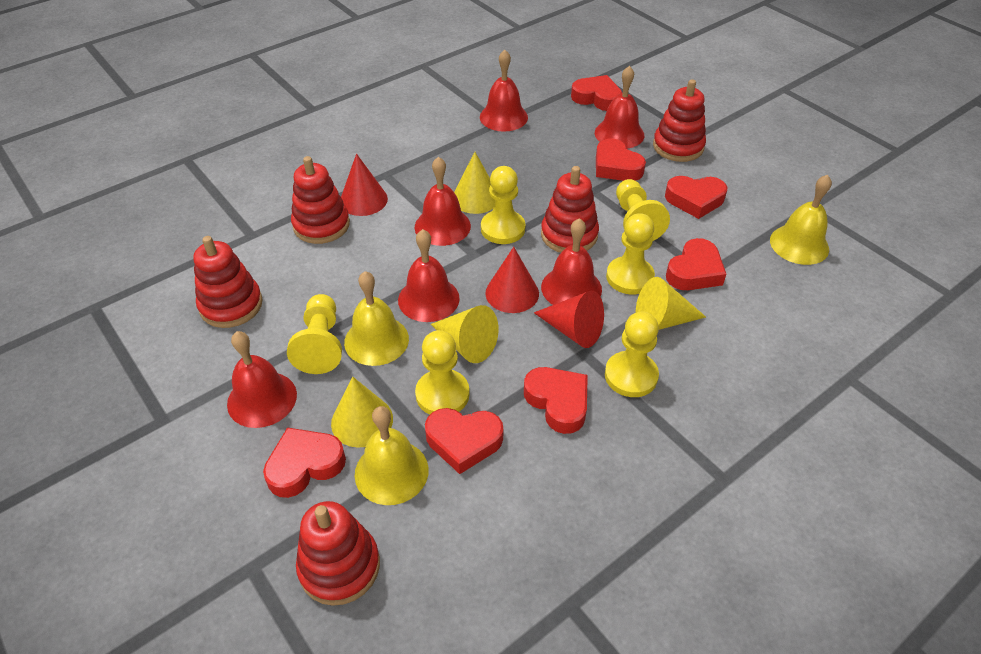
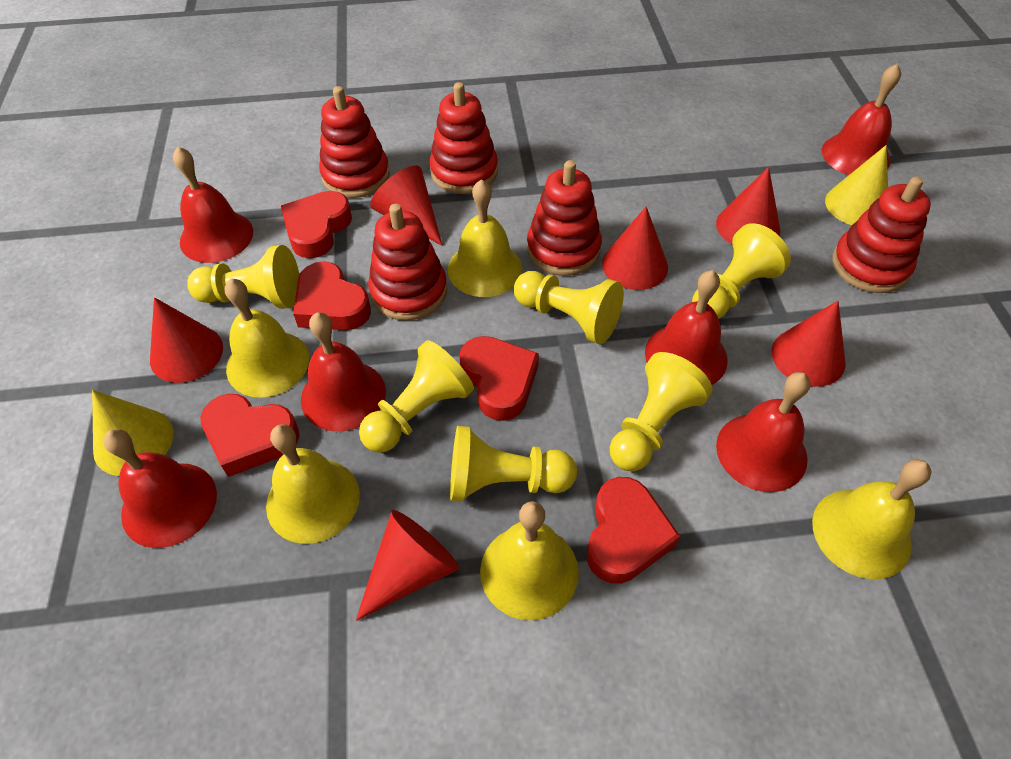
red cone: 3 -> 6
red heart: 7 -> 5
yellow bell: 3 -> 5
yellow cone: 4 -> 2

